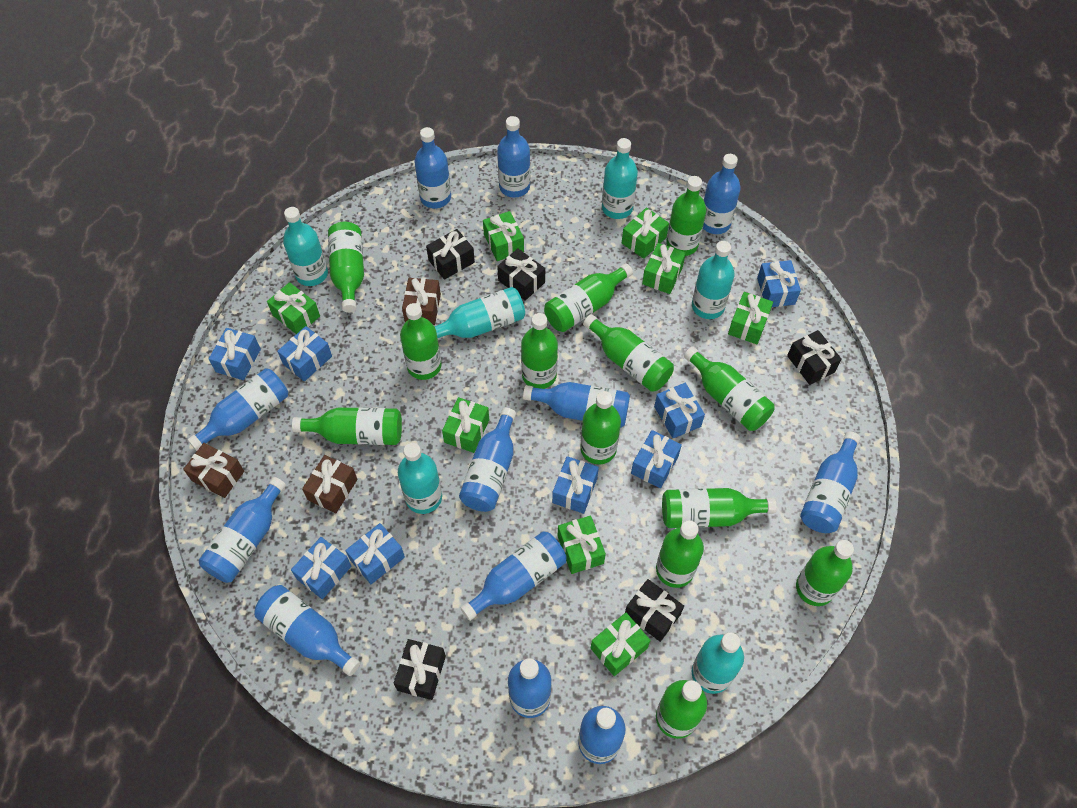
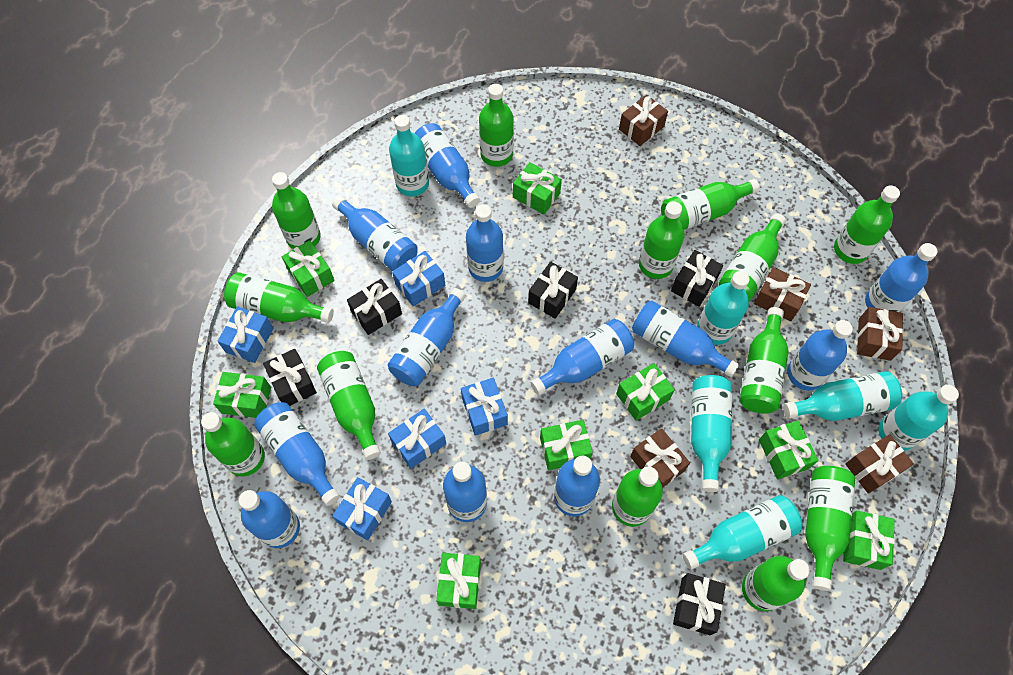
blue gift: 8 -> 5
brown gift: 3 -> 5

